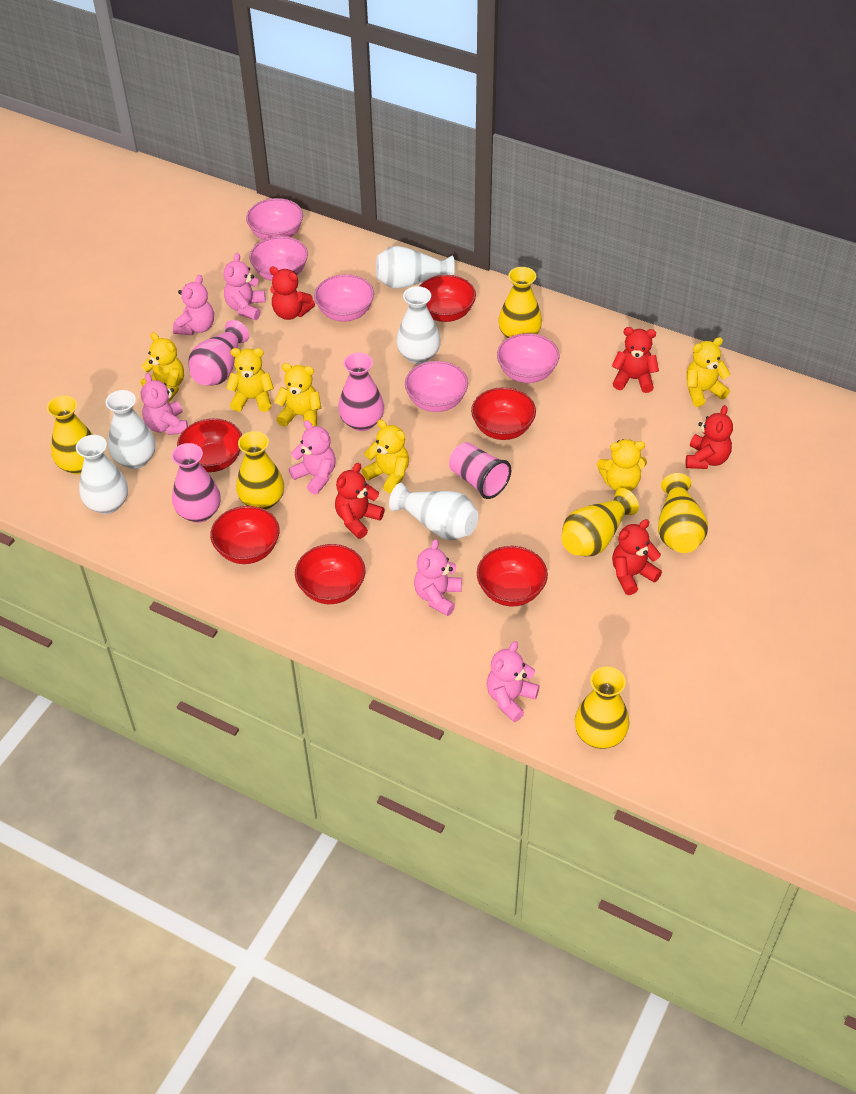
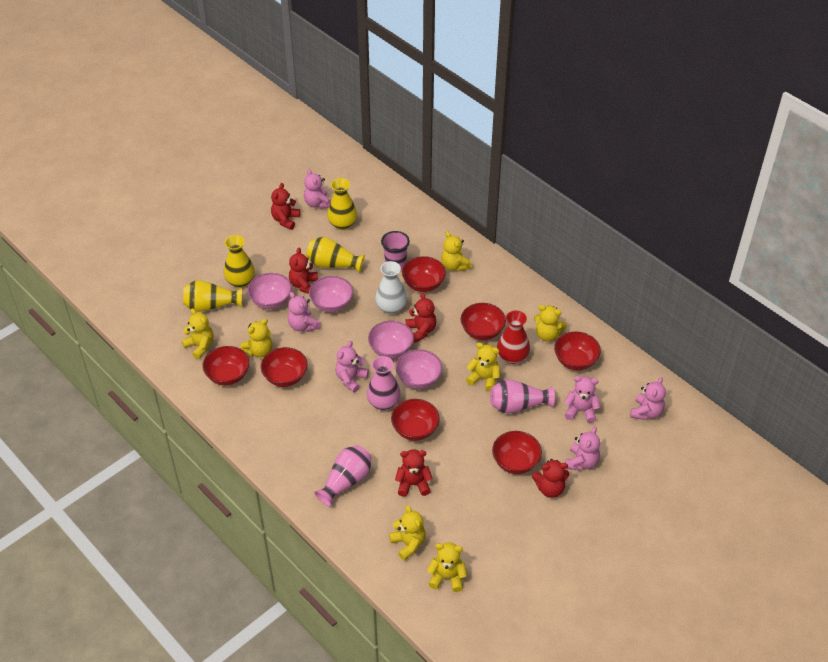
pink bowl: 5 -> 4
red bowl: 6 -> 7
red vase: 0 -> 1
white vase: 5 -> 1
yellow teddy bear: 6 -> 7
yellow vase: 6 -> 4

